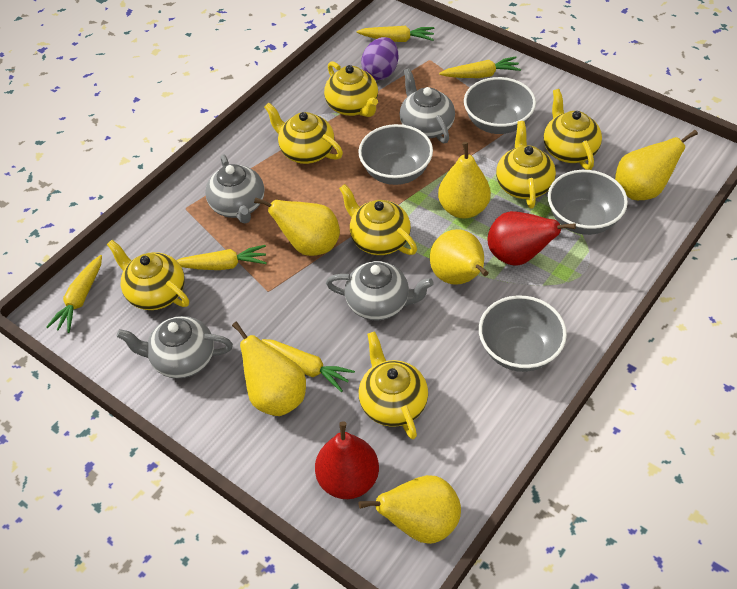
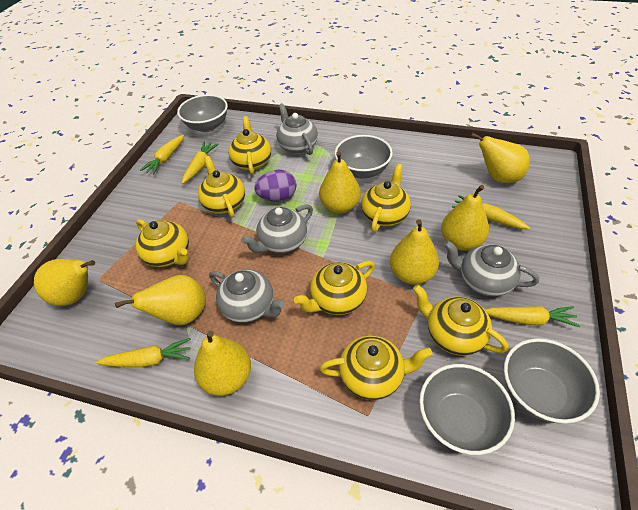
red pear: 2 -> 0
yellow pear: 6 -> 7

